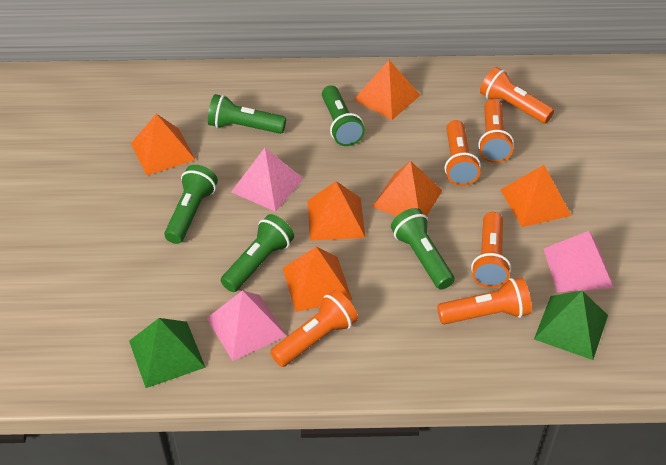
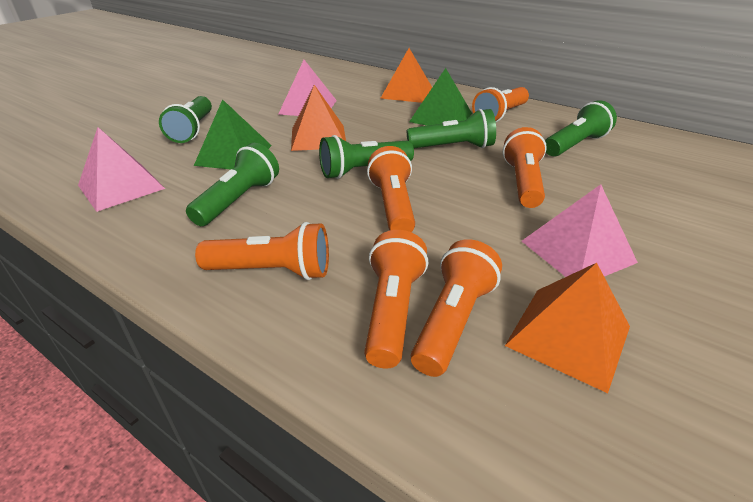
orange pyramid: 6 -> 3

